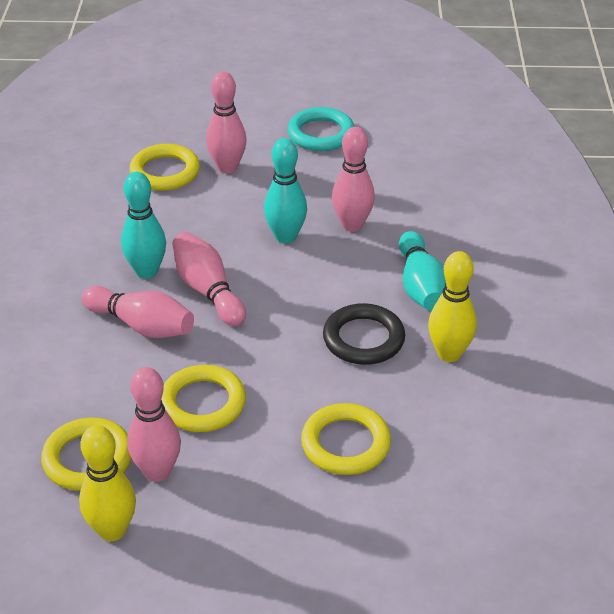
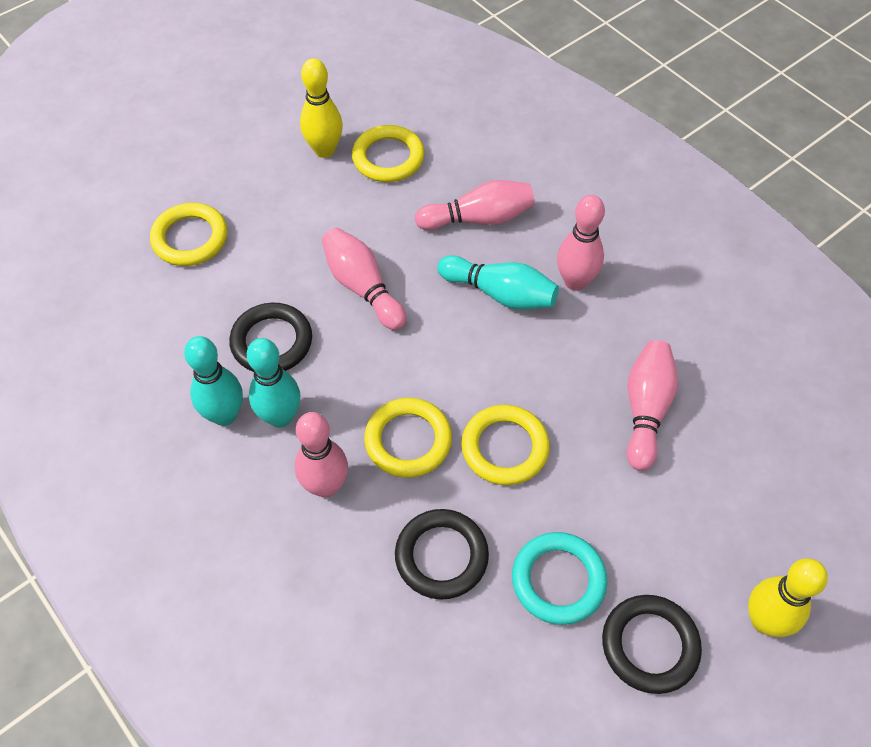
black ring: 1 -> 3

